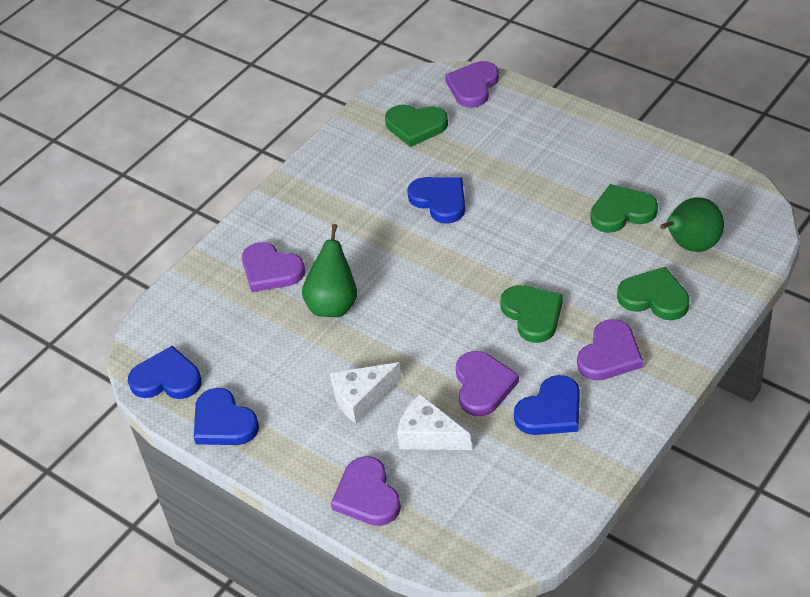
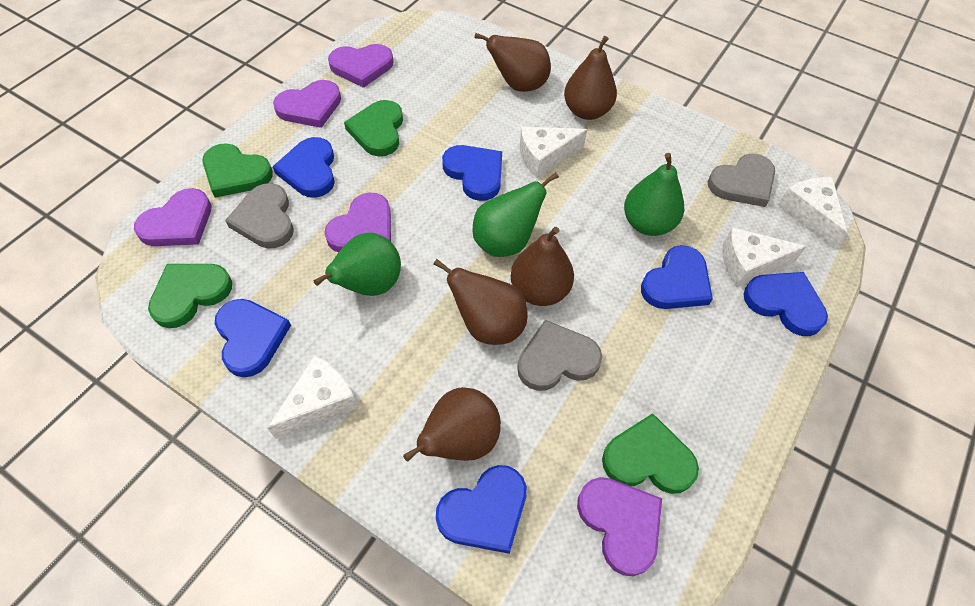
blue heart: 4 -> 6
brown pear: 0 -> 5
green pear: 2 -> 3
grey heart: 0 -> 3
white cheese: 2 -> 4

